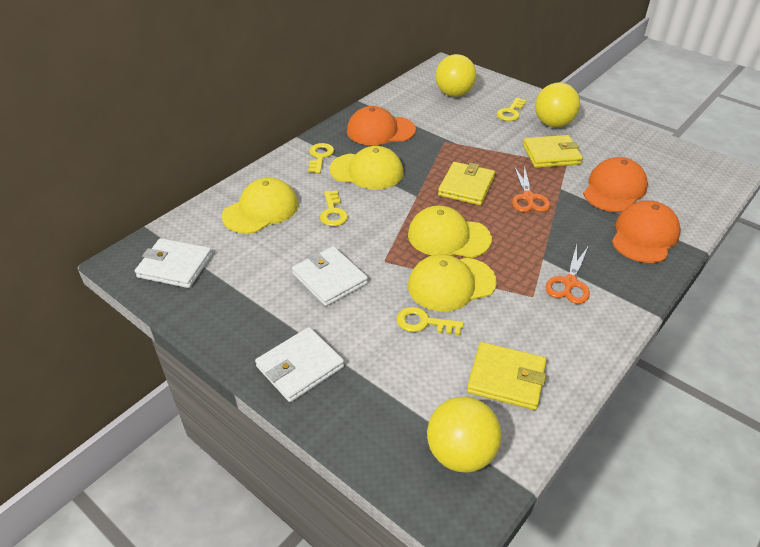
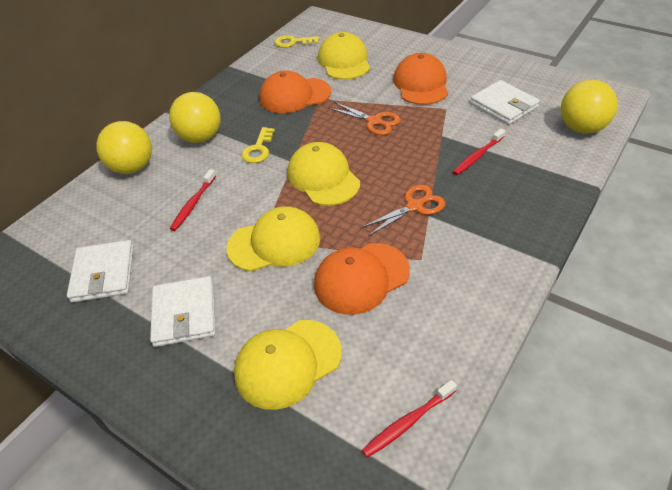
red toothbrush: 0 -> 3
yellow key: 4 -> 2
yellow wallet: 3 -> 0

